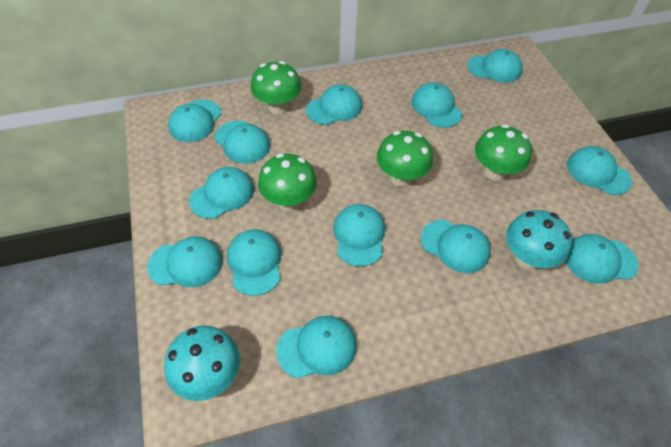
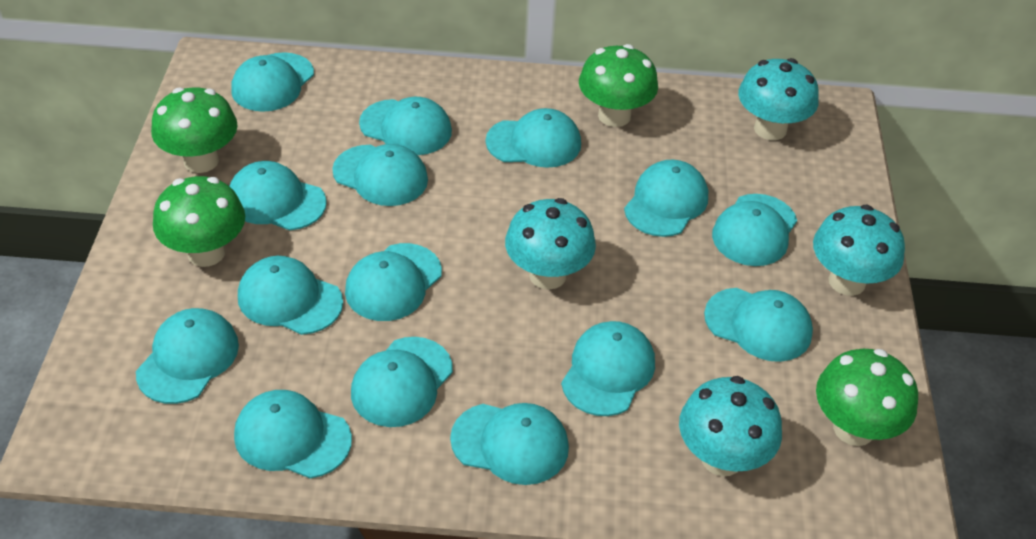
turquoise cap: 13 -> 15
turquoise mushroom: 2 -> 4

